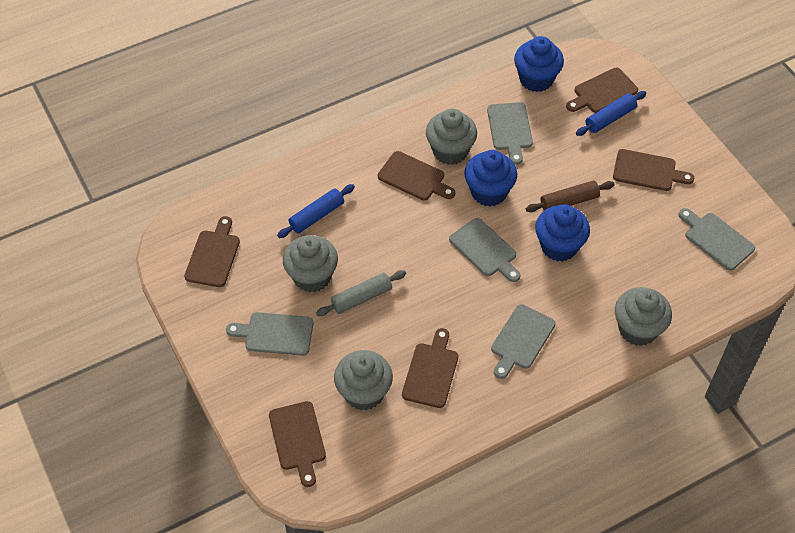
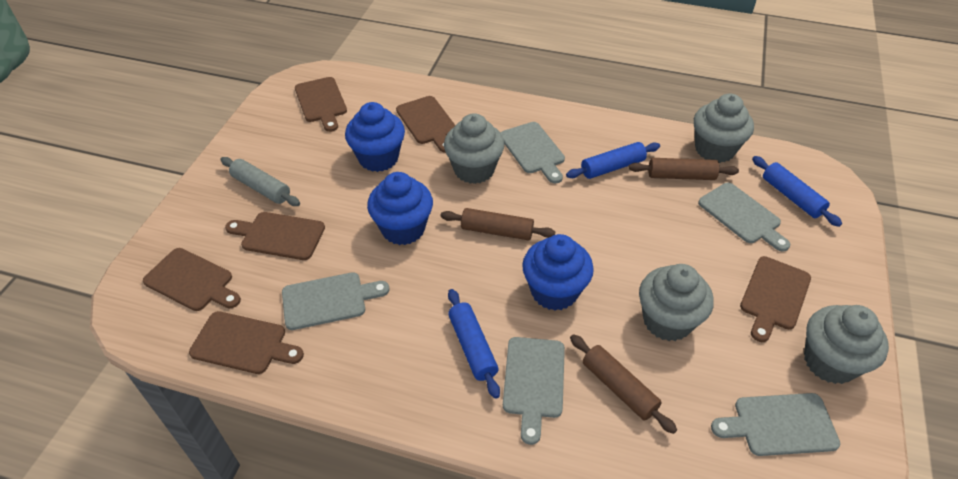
blue rolling pin: 2 -> 3
brown rolling pin: 1 -> 3

